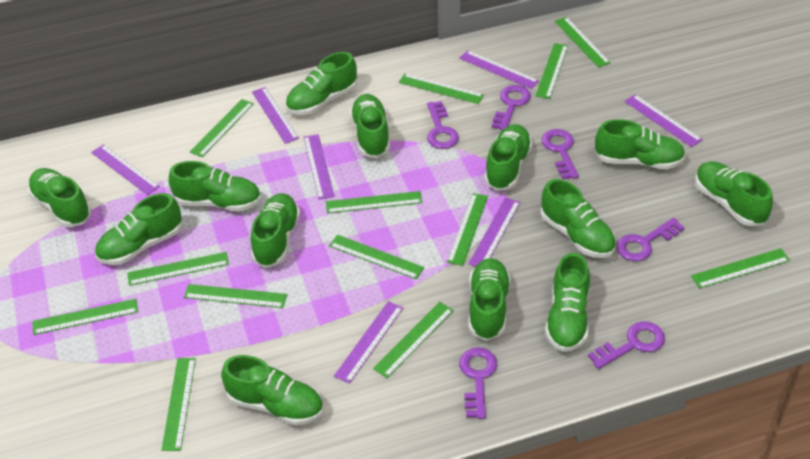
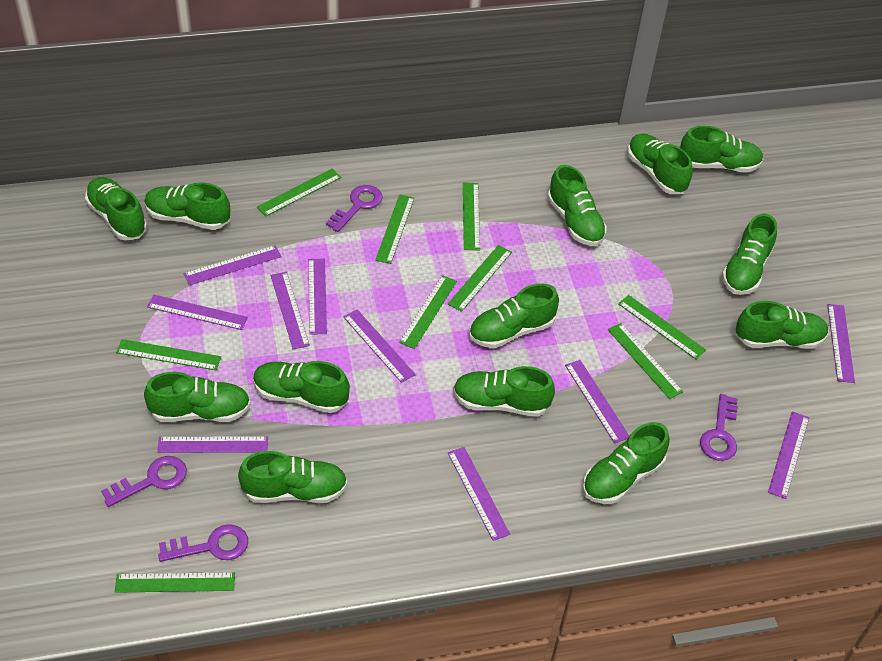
green ruler: 13 -> 9
purple key: 6 -> 4
purple ruler: 7 -> 10

